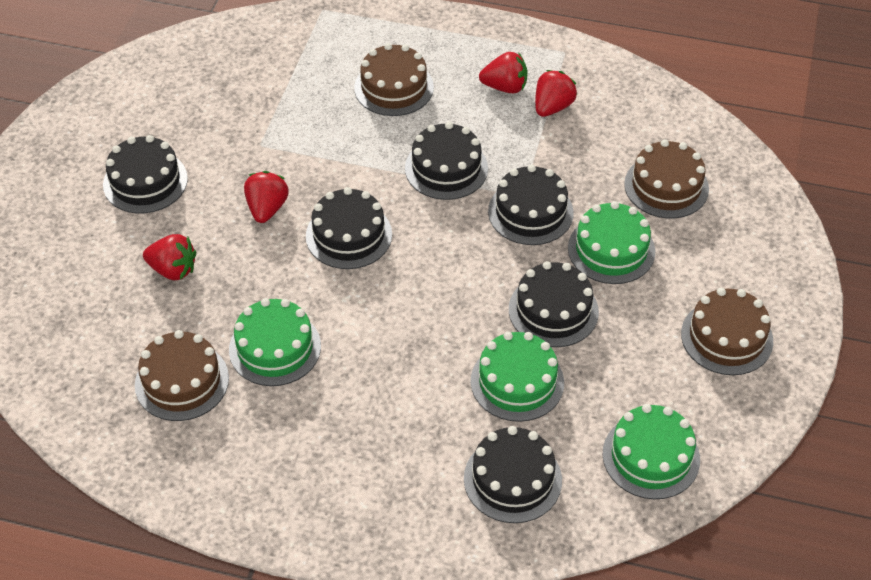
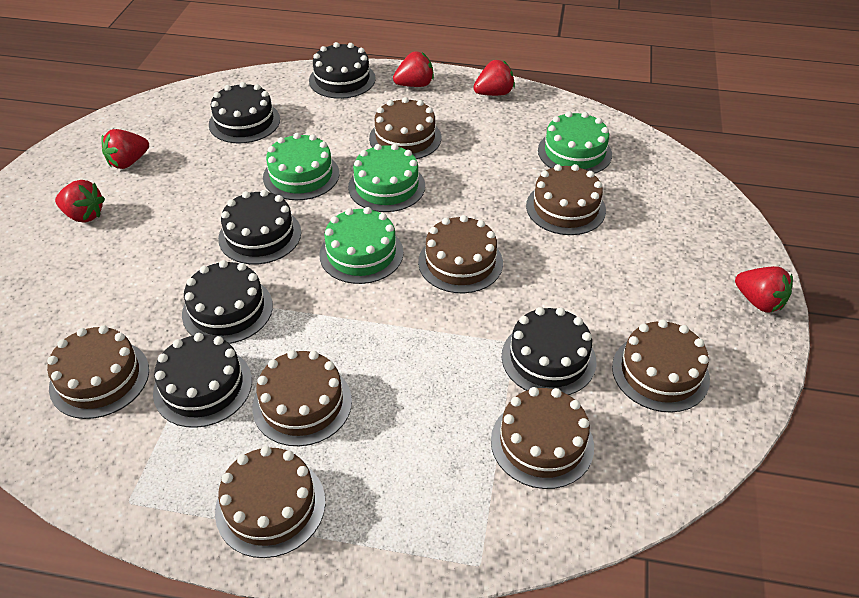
brown cake: 4 -> 8
red strawberry: 4 -> 5

